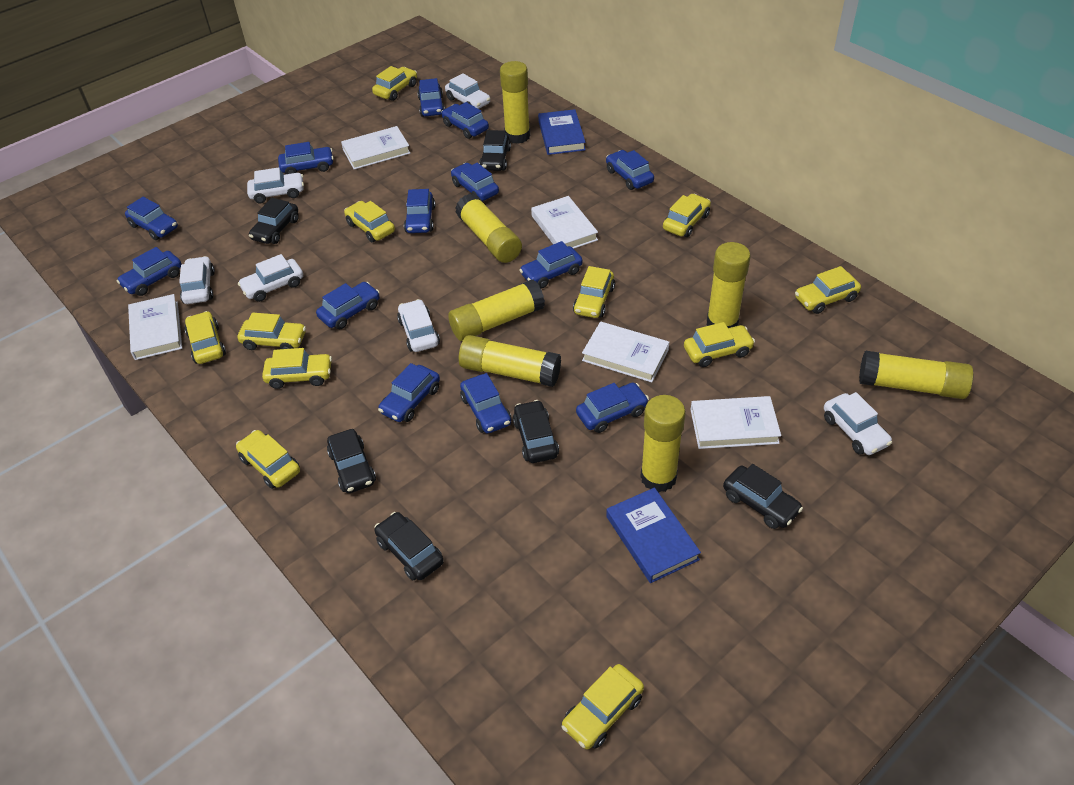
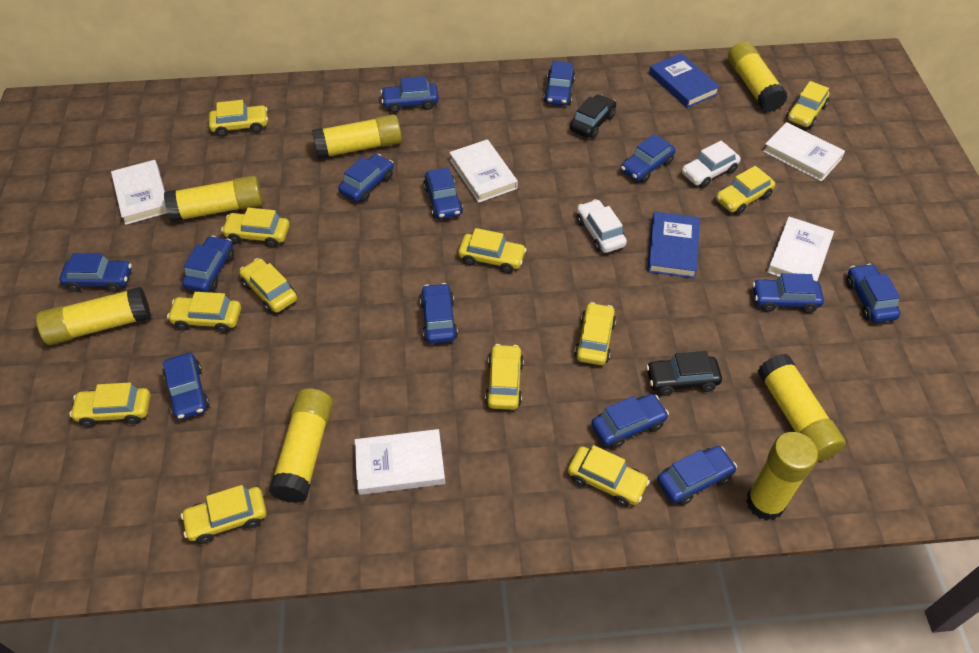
black car: 6 -> 2
white car: 6 -> 2
yellow car: 11 -> 12

